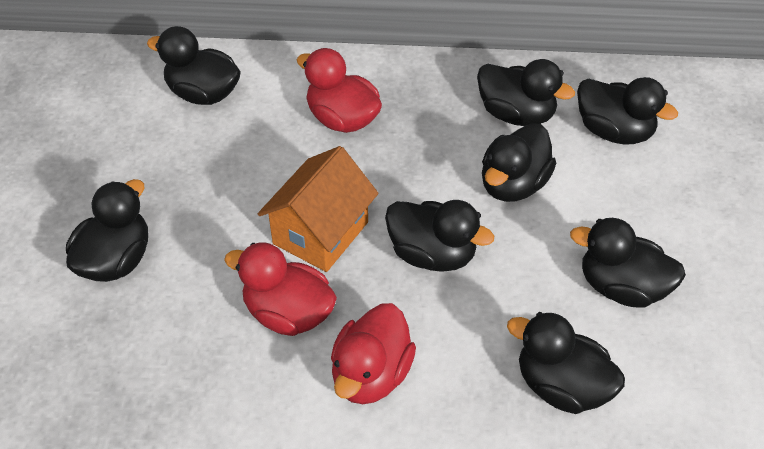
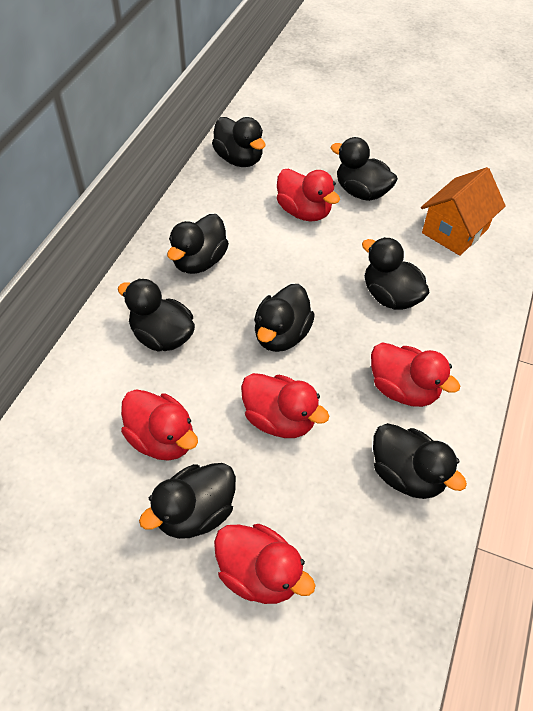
red duck: 3 -> 5

